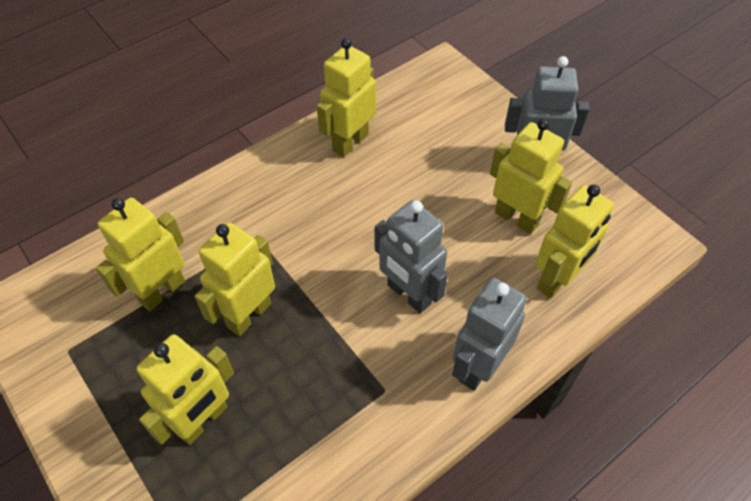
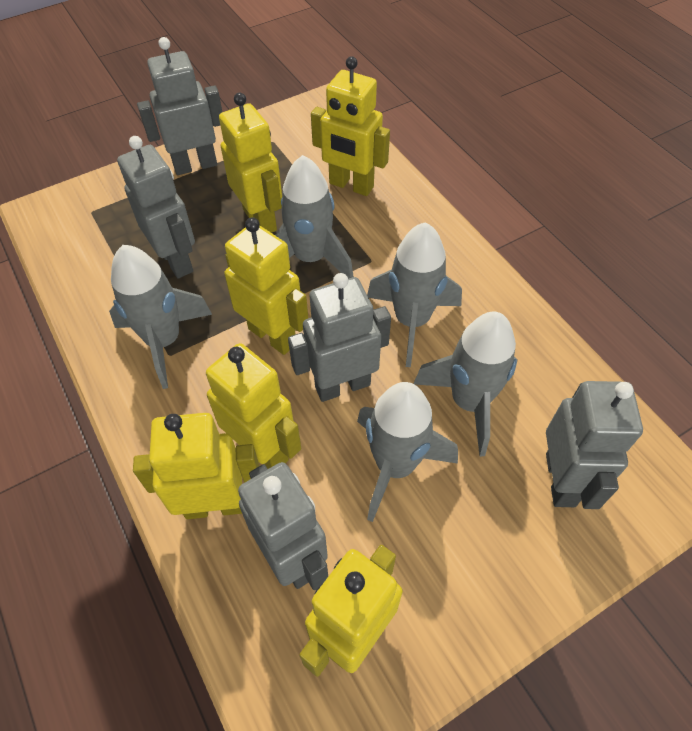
grey robot: 3 -> 5
grey rocket: 0 -> 5

